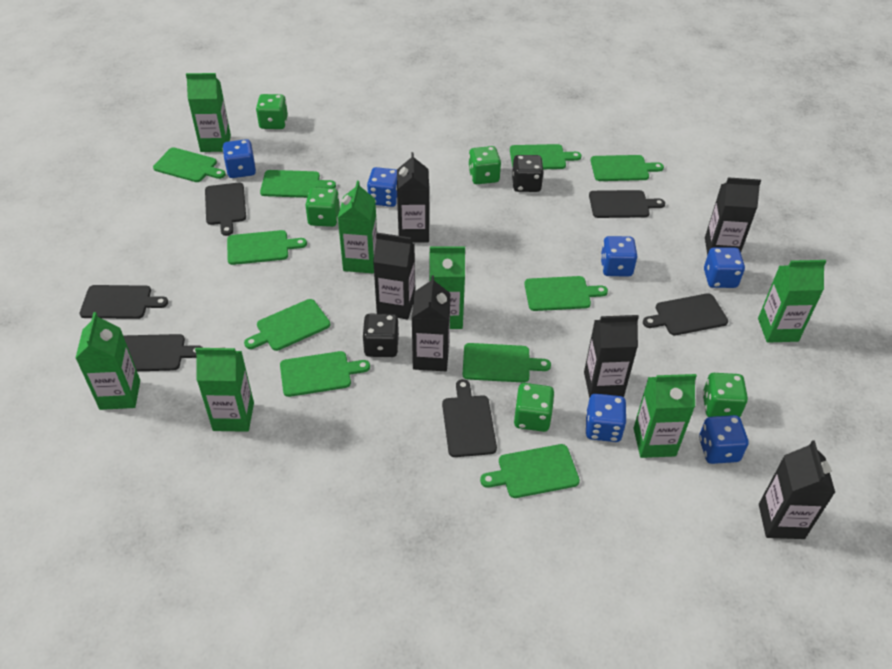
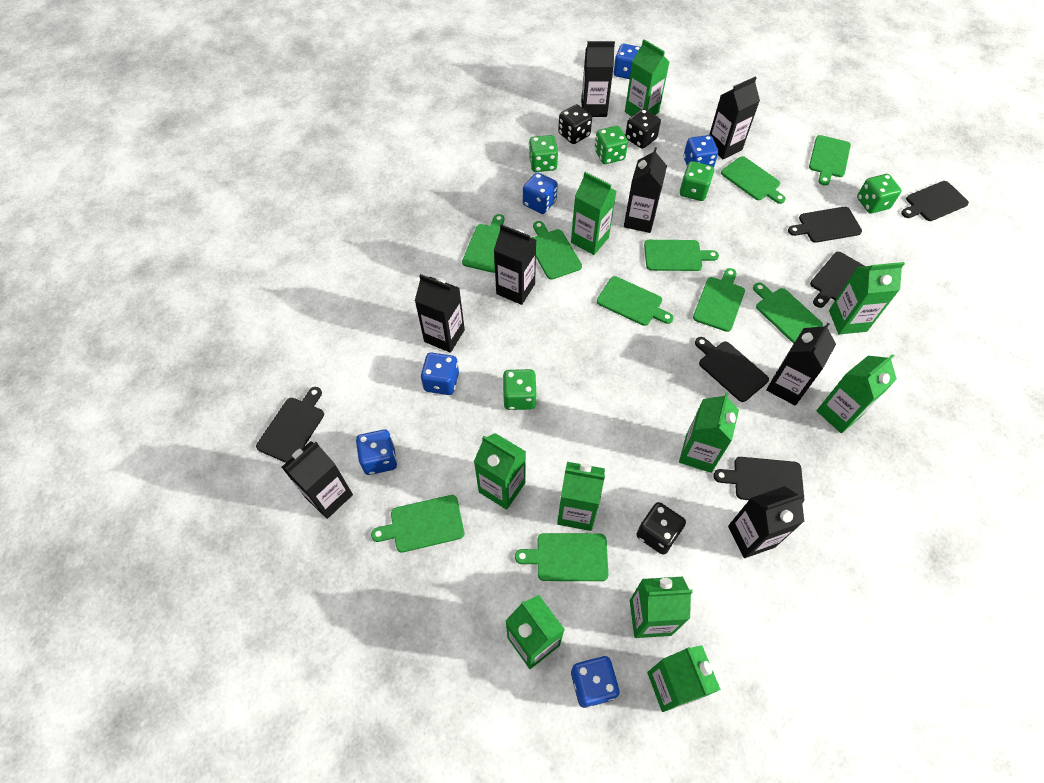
black carton: 6 -> 8
black dice: 2 -> 3
green carton: 7 -> 10

